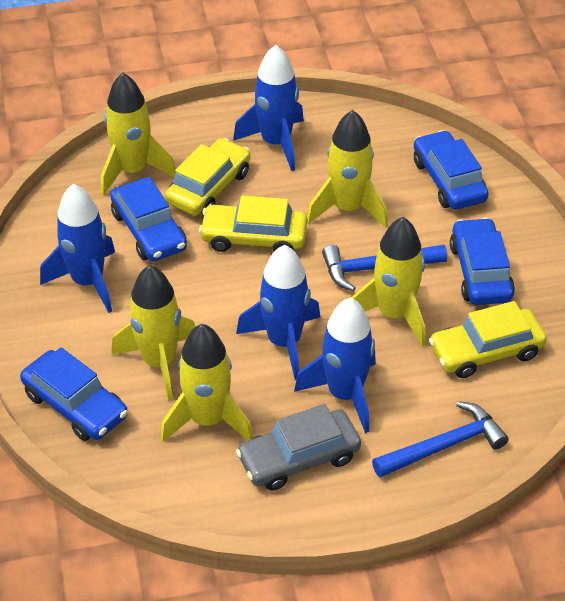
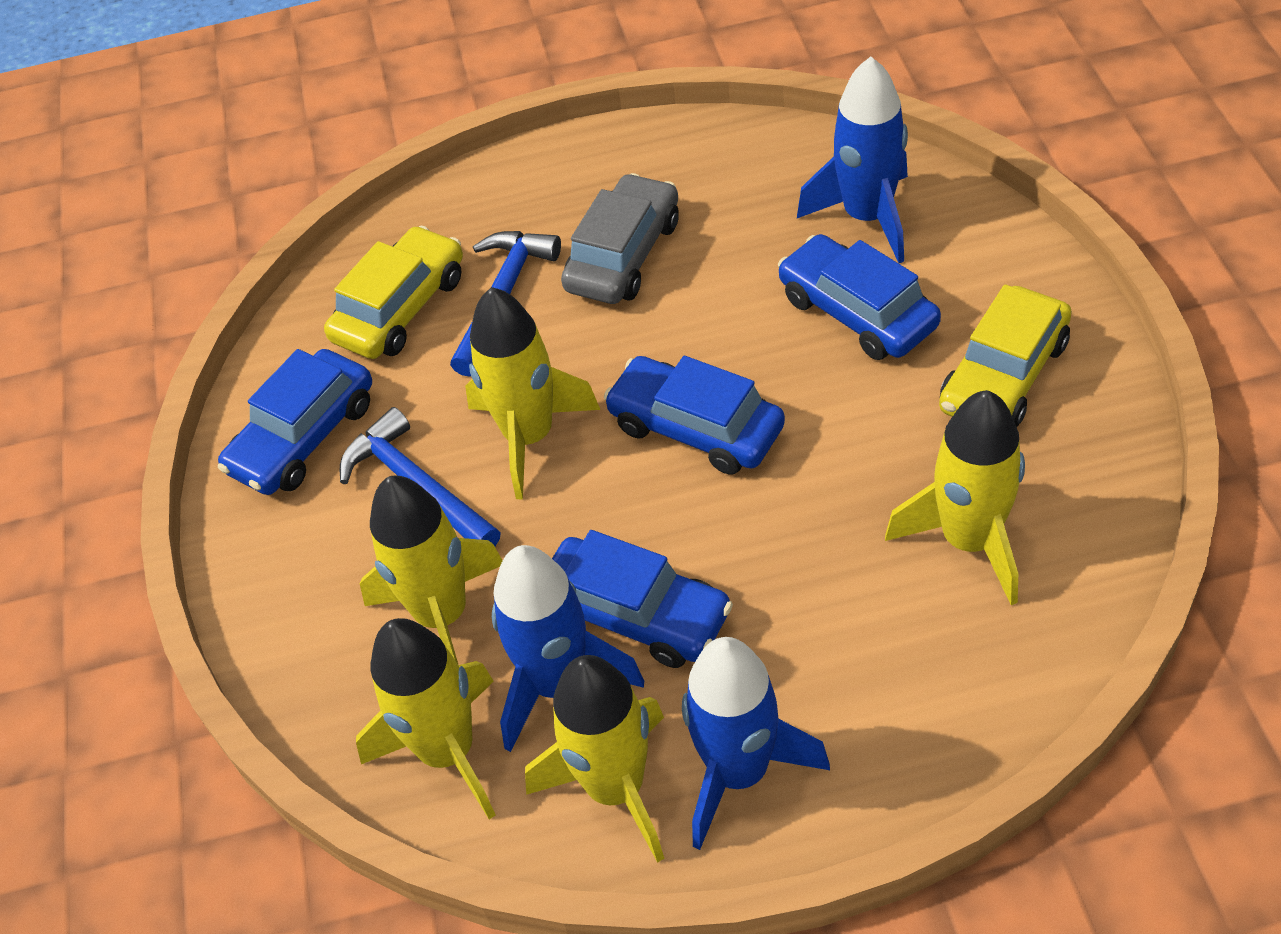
blue rocket: 4 -> 3
yellow car: 3 -> 2

